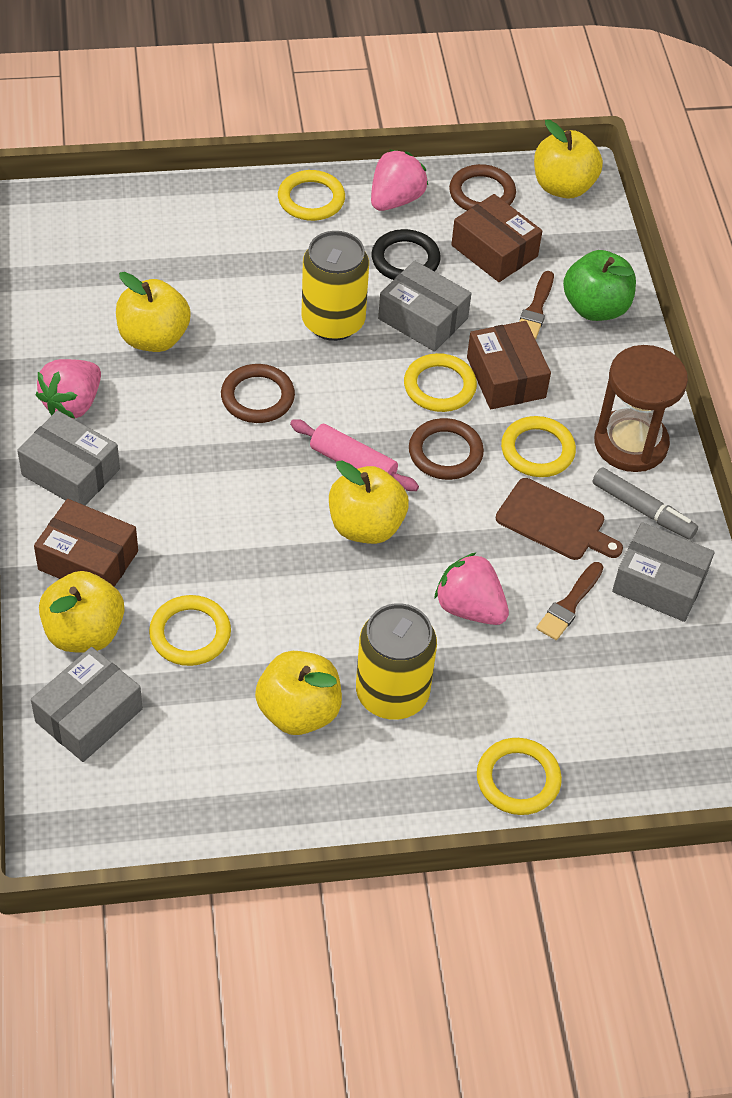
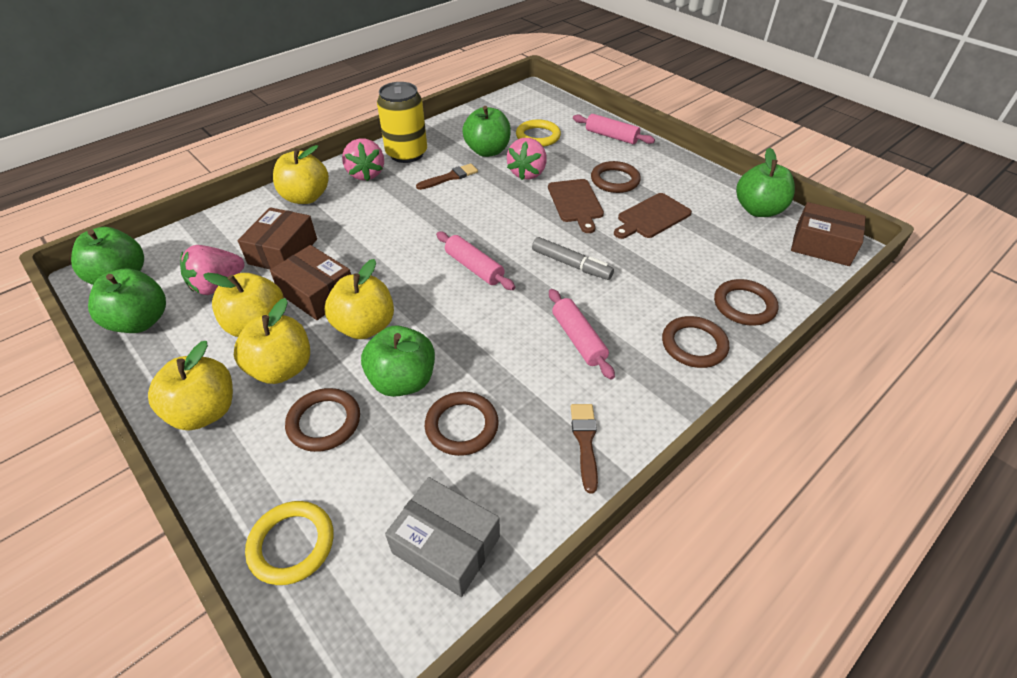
black ring: 1 -> 0
brown cutting board: 1 -> 2
brown hourglass: 1 -> 0
brown ring: 3 -> 5
green apple: 1 -> 5
grey box: 4 -> 1
pink rolling pin: 1 -> 3
yellow can: 2 -> 1
yellow ring: 5 -> 2

